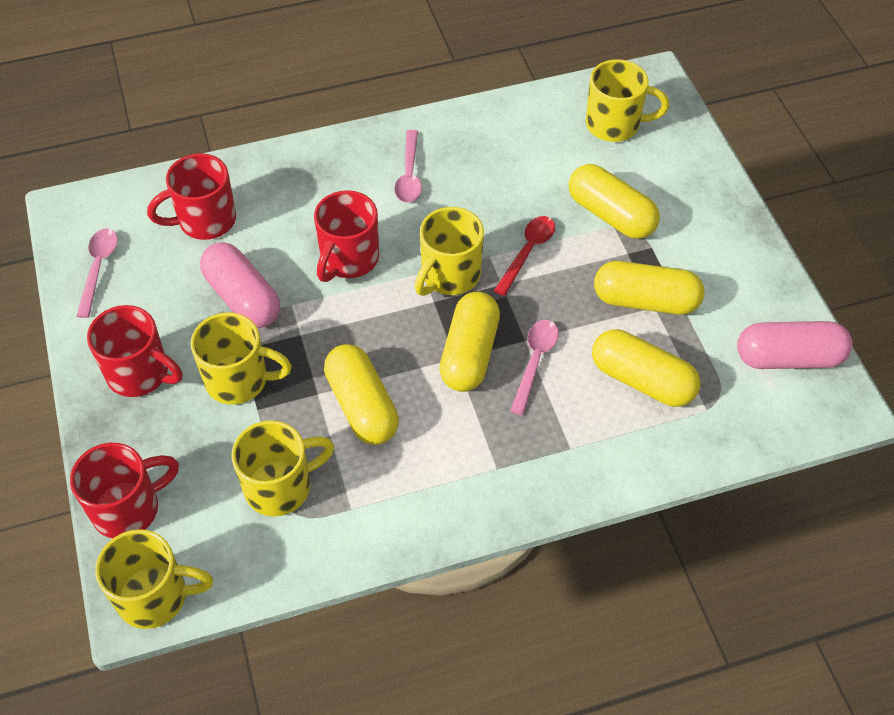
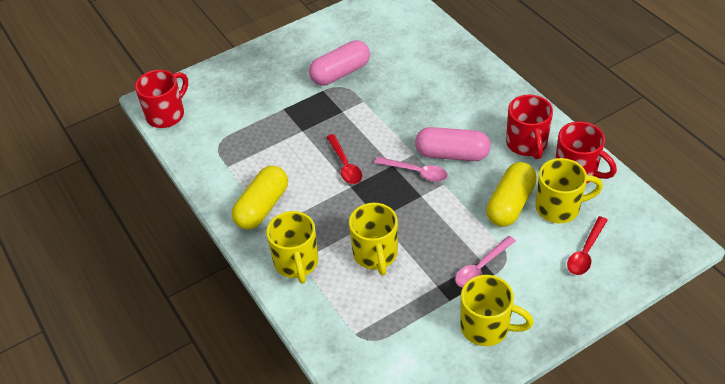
pink spoon: 3 -> 2
red mug: 4 -> 3
red spoon: 1 -> 2
yellow capsule: 5 -> 2
yellow mug: 5 -> 4

